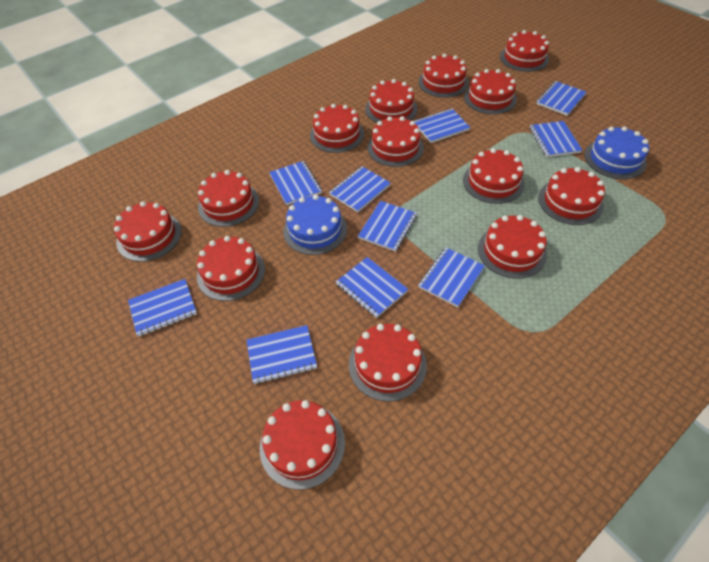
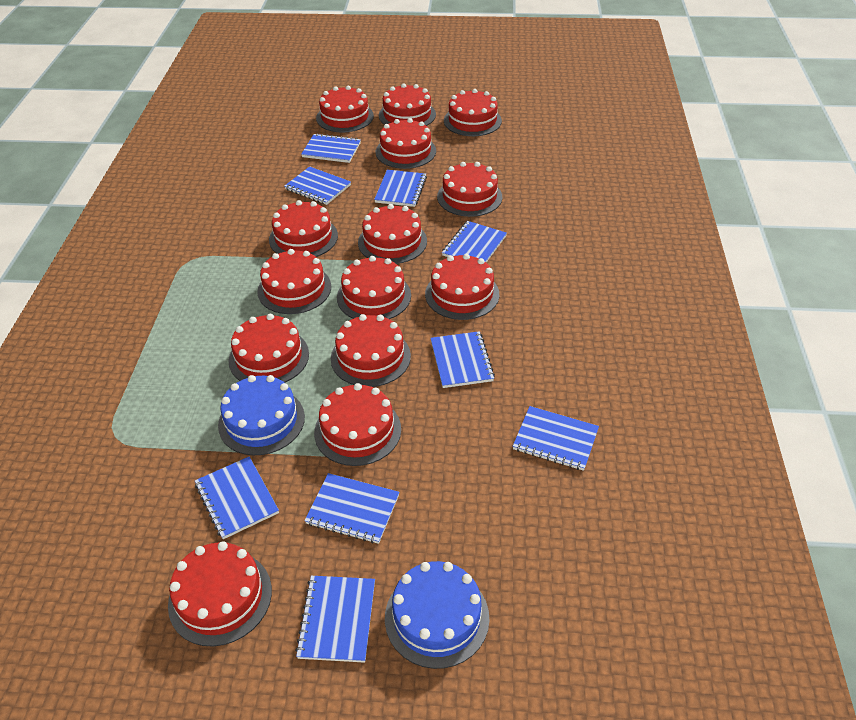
blue notebook: 10 -> 9

